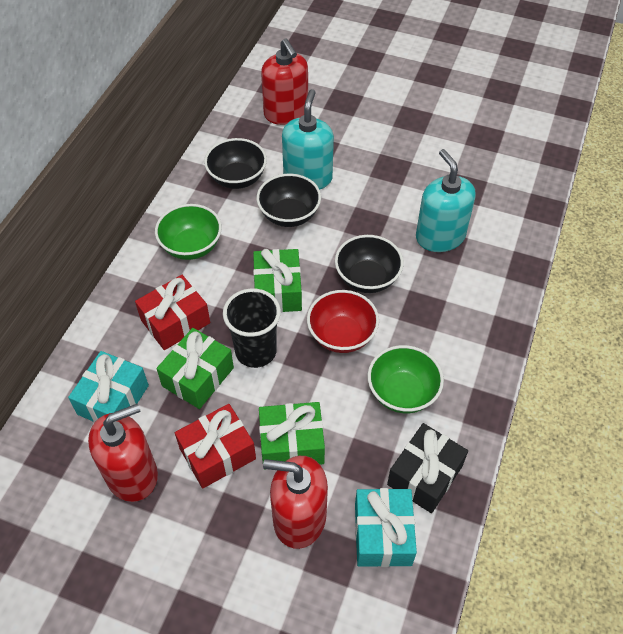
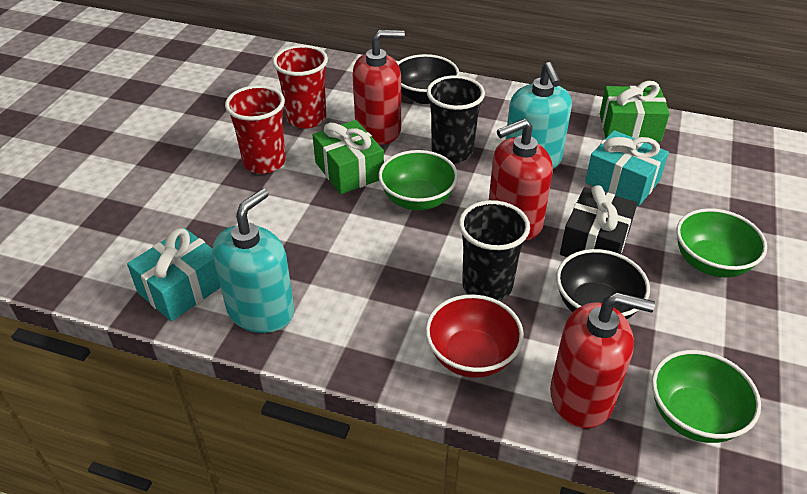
black bowl: 3 -> 2
black cup: 1 -> 2
green bowl: 2 -> 3
green gift: 3 -> 2
red cup: 0 -> 2
red gift: 2 -> 0

